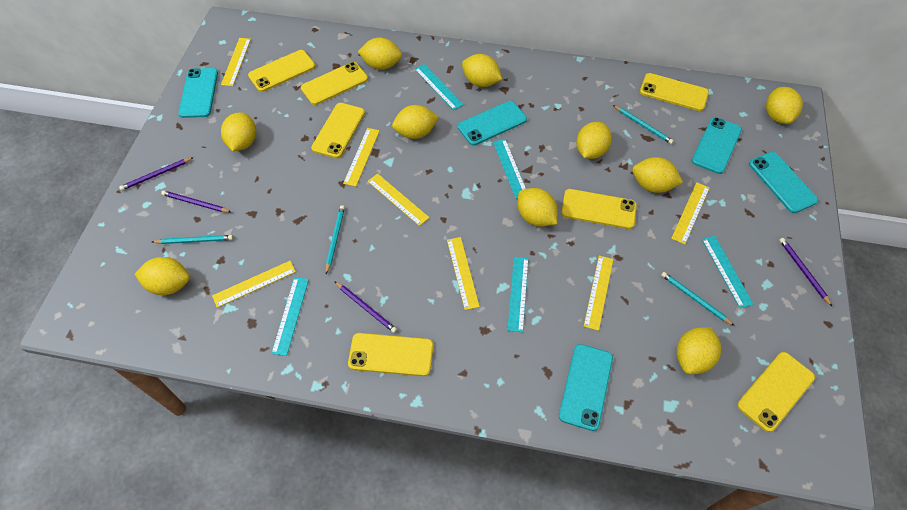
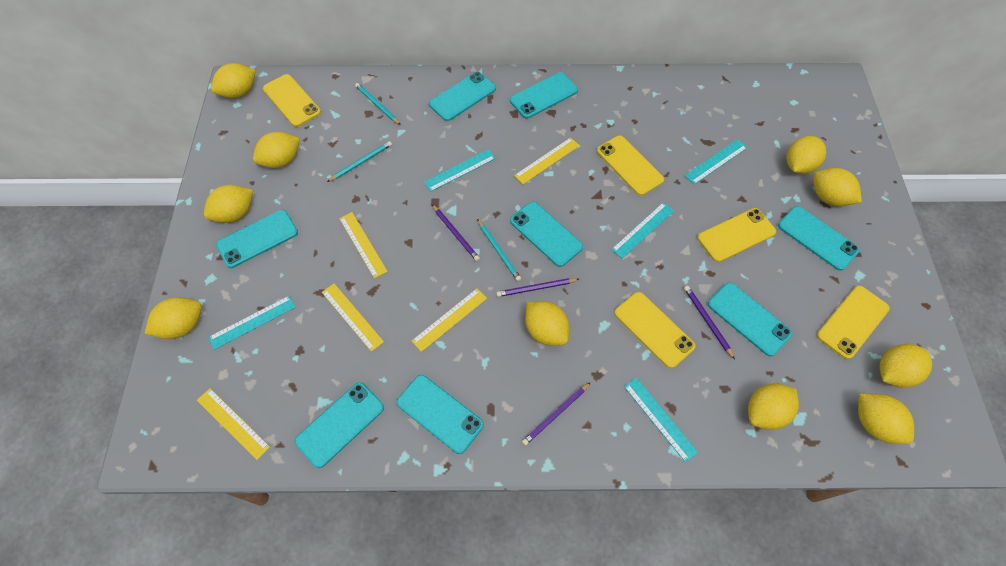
turquoise pencil: 4 -> 3
turquoise phone: 5 -> 8
yellow phone: 7 -> 5
yellow ruler: 7 -> 5

